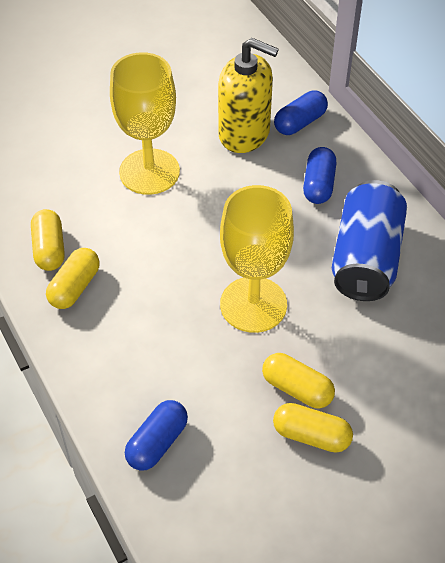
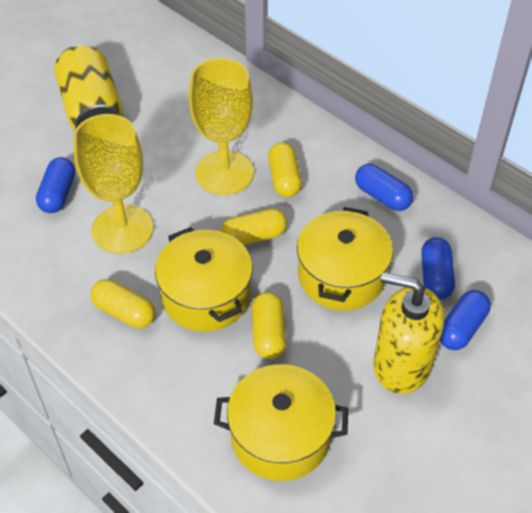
blue can: 1 -> 0
blue capsule: 3 -> 4
yellow can: 0 -> 1
yellow pot: 0 -> 3

